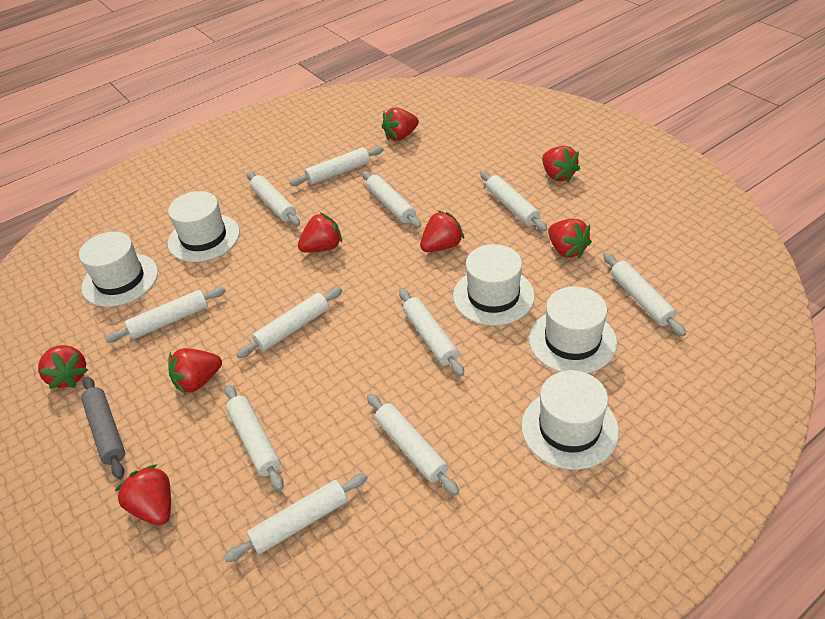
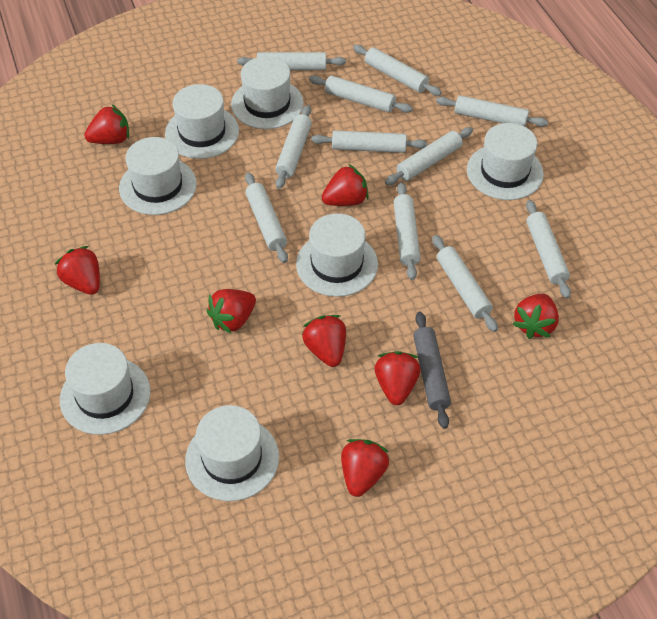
white hat: 5 -> 7

